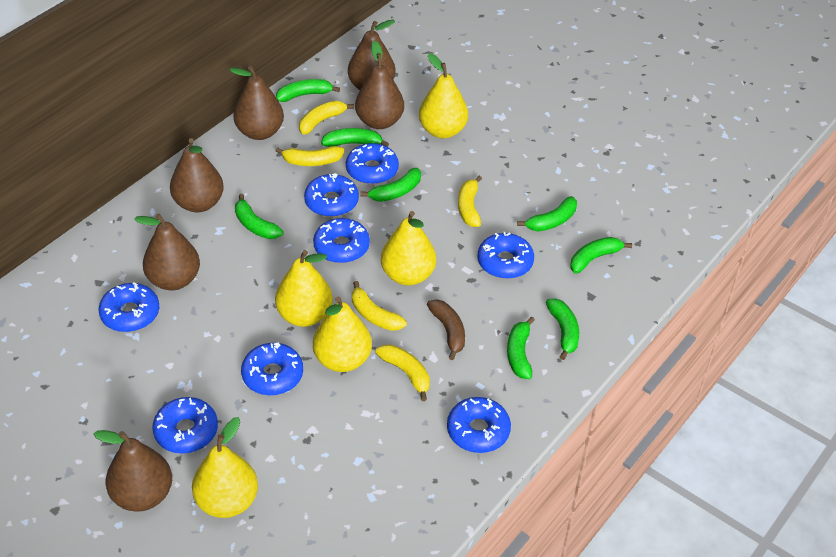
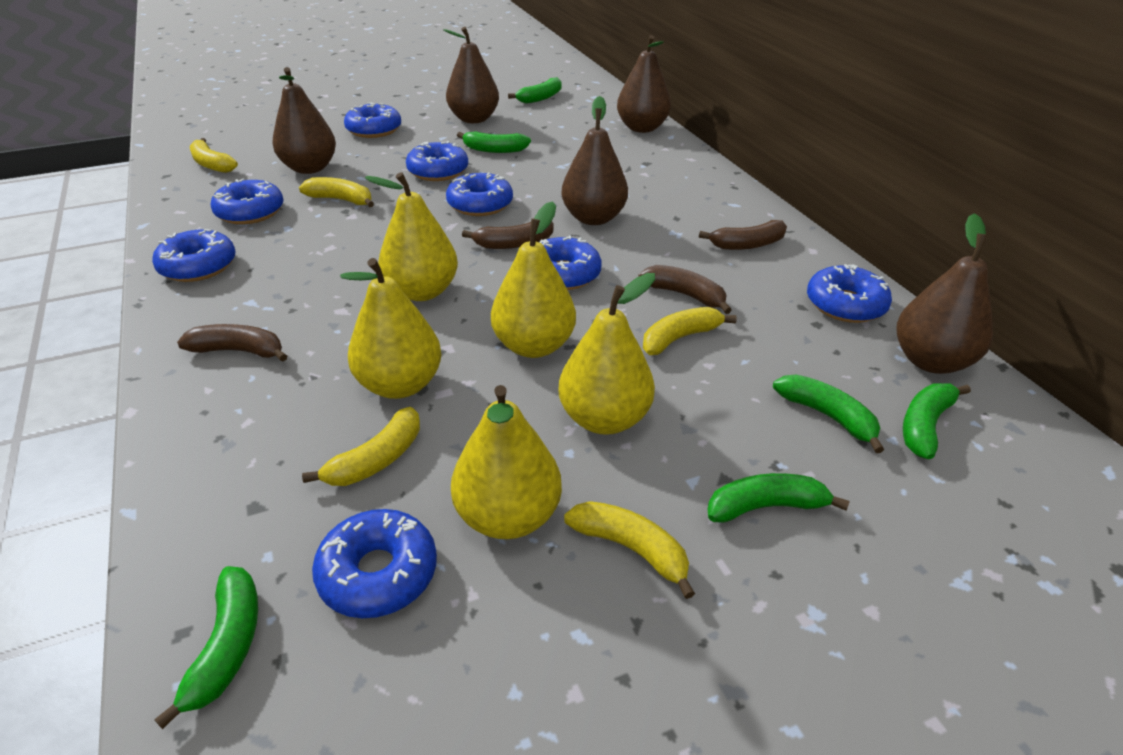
brown banana: 1 -> 4
brown pear: 6 -> 5
green banana: 8 -> 6

